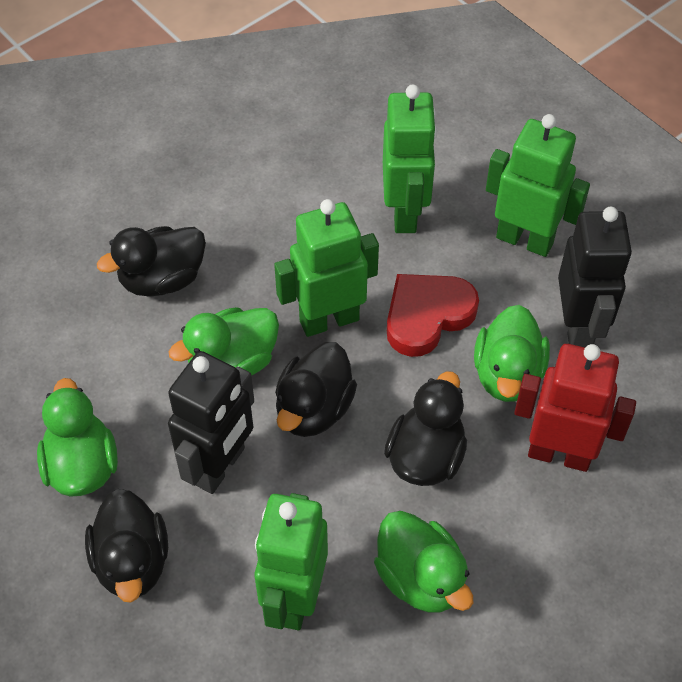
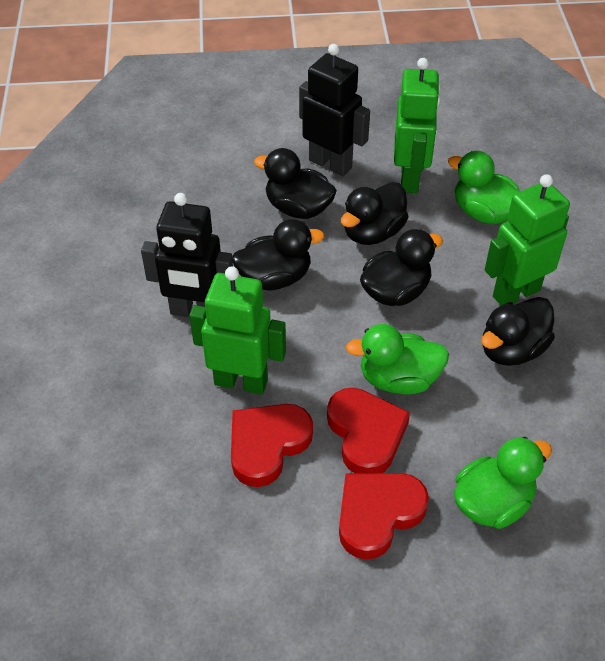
black duck: 4 -> 5
green duck: 4 -> 3
green robot: 4 -> 3
red heart: 1 -> 3
red robot: 1 -> 0

